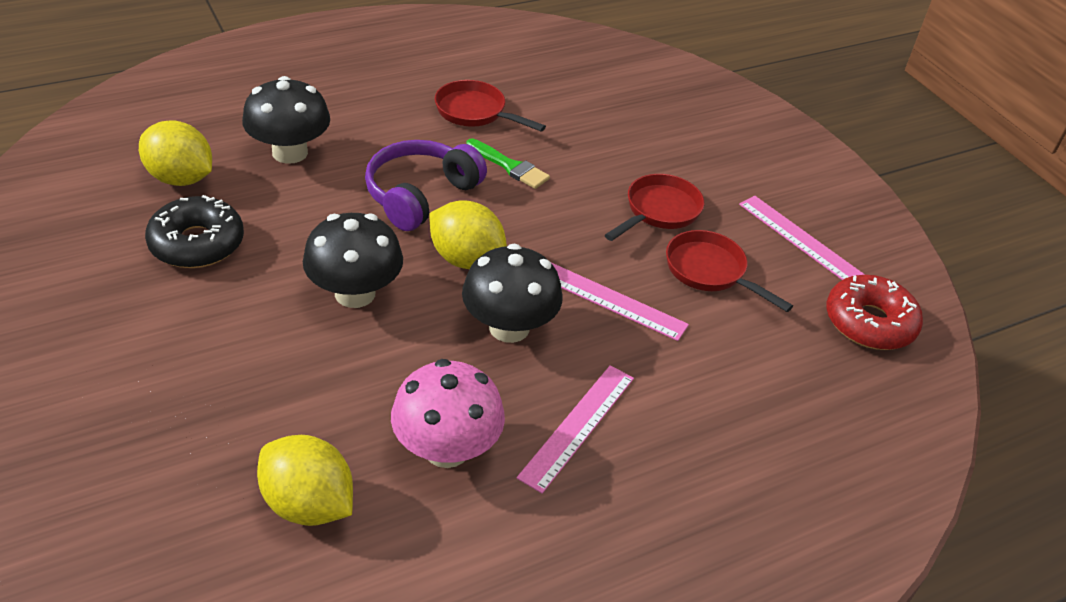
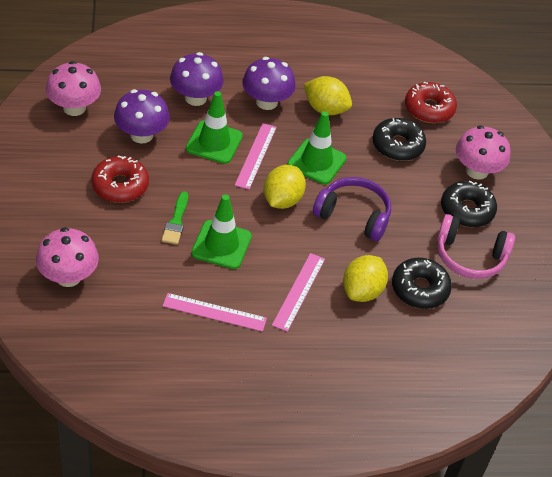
black donut: 1 -> 3
black mushroom: 3 -> 0
green traffic cone: 0 -> 3
pink headphones: 0 -> 1
pink mushroom: 1 -> 3
purple mushroom: 0 -> 3
red donut: 1 -> 2
red pan: 3 -> 0

